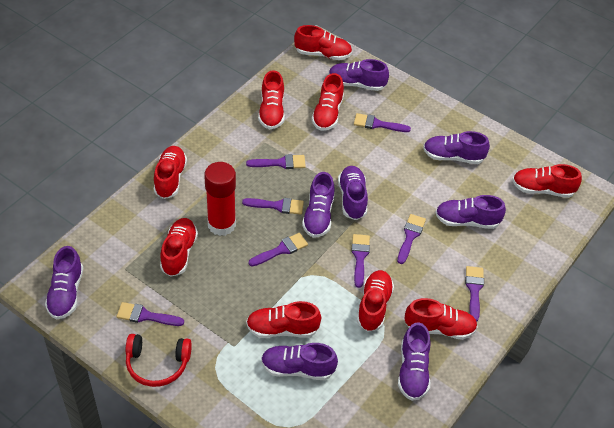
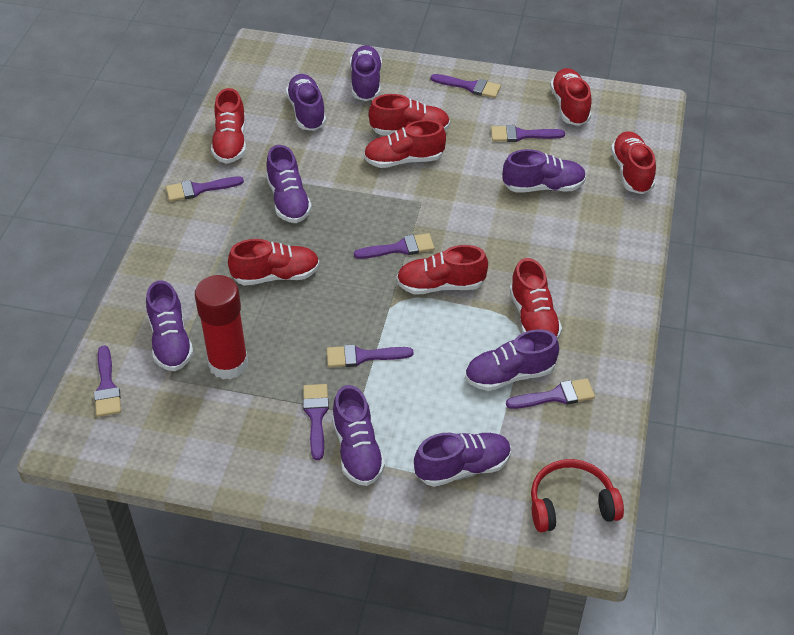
red shoe: 9 -> 8

